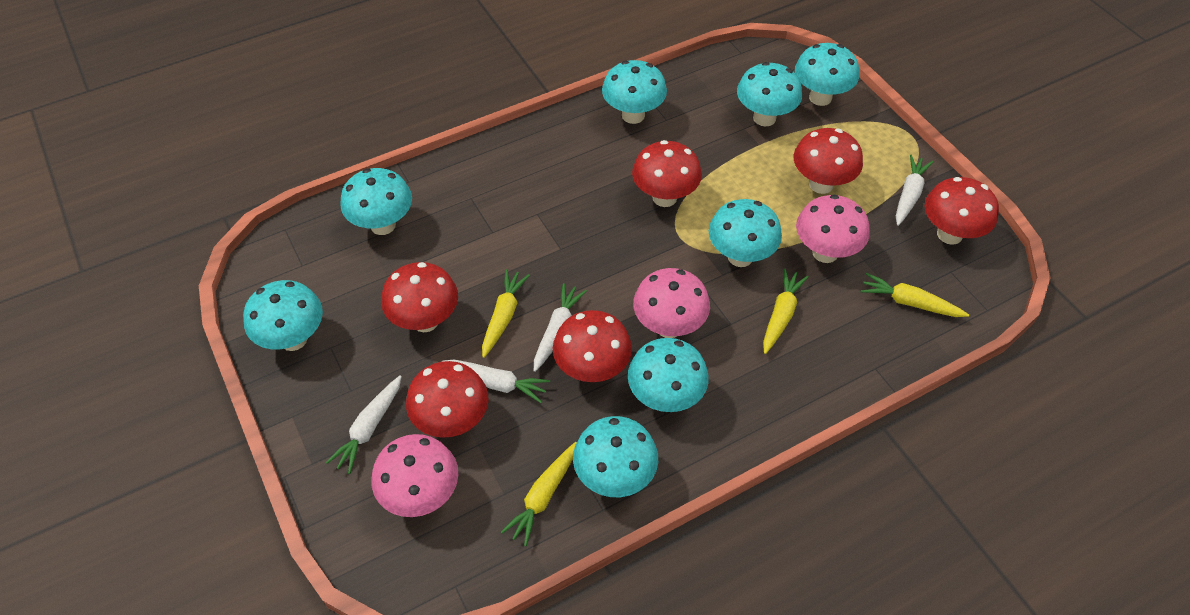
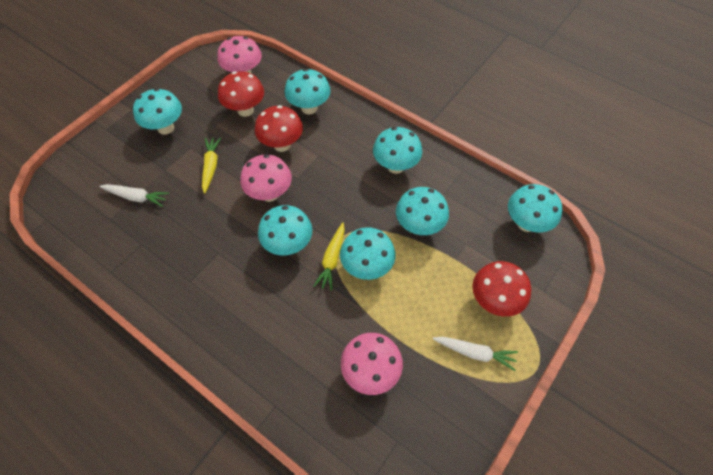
red mushroom: 6 -> 3
turquoise mushroom: 8 -> 7
white carrot: 4 -> 2
yellow carrot: 4 -> 2

